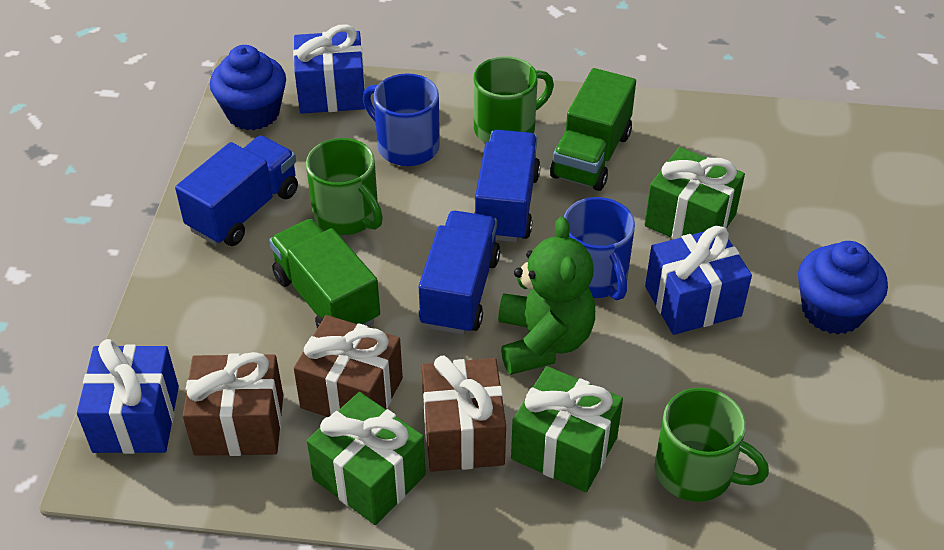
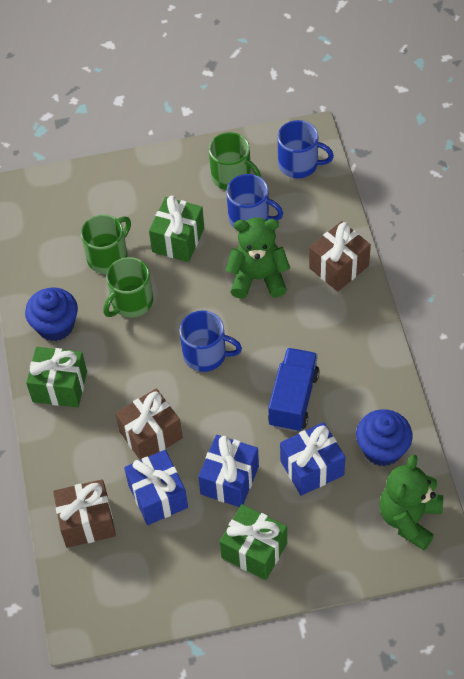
blue mug: 2 -> 3
blue truck: 3 -> 1
green teddy bear: 1 -> 2
green truck: 2 -> 0

